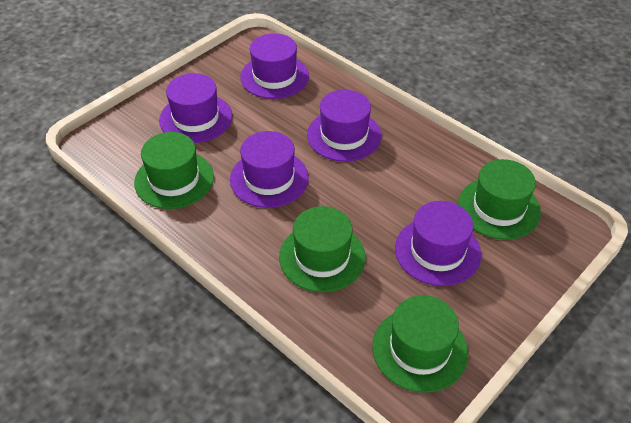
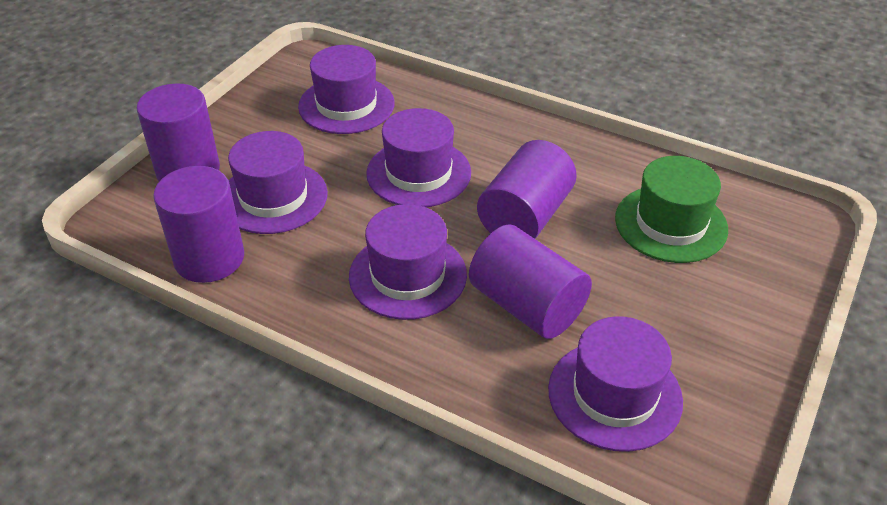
green hat: 4 -> 1
purple cylinder: 0 -> 4

